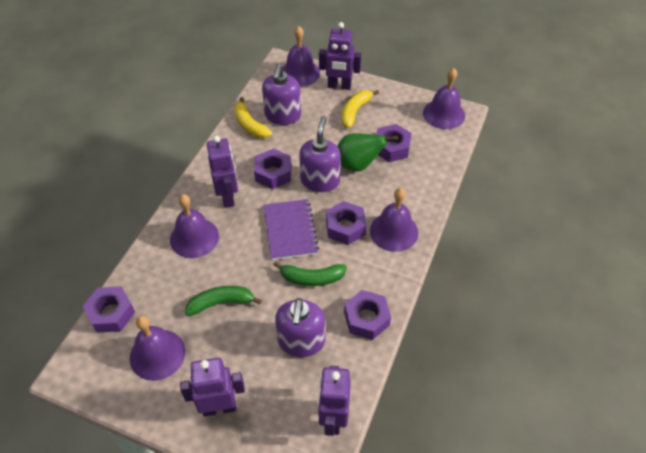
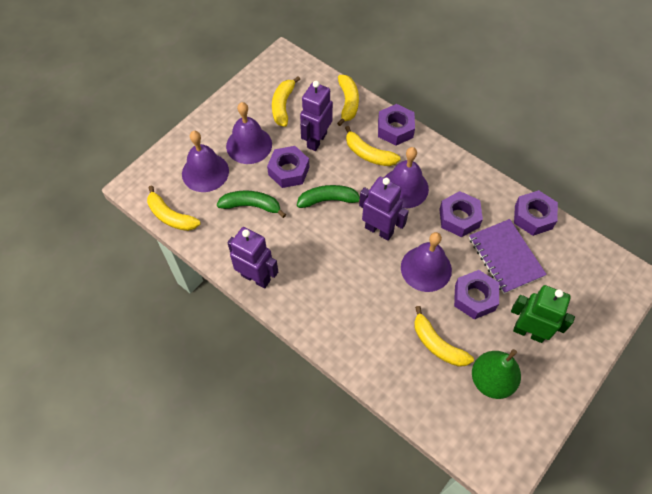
green robot: 0 -> 1
purple bell: 5 -> 4
purple robot: 4 -> 3
purple soap dispenser: 3 -> 0
yellow banana: 2 -> 5

